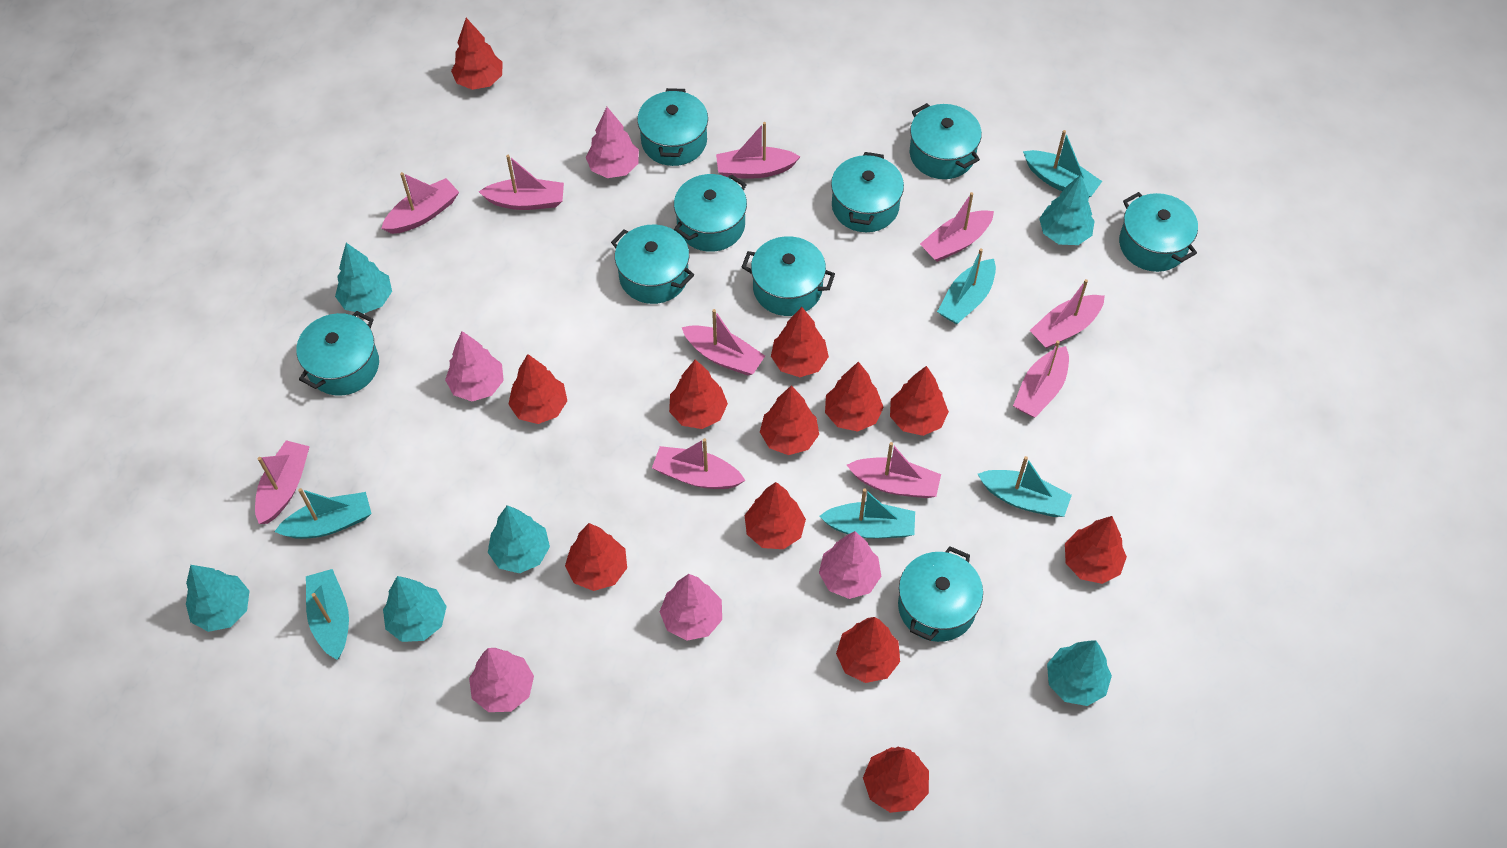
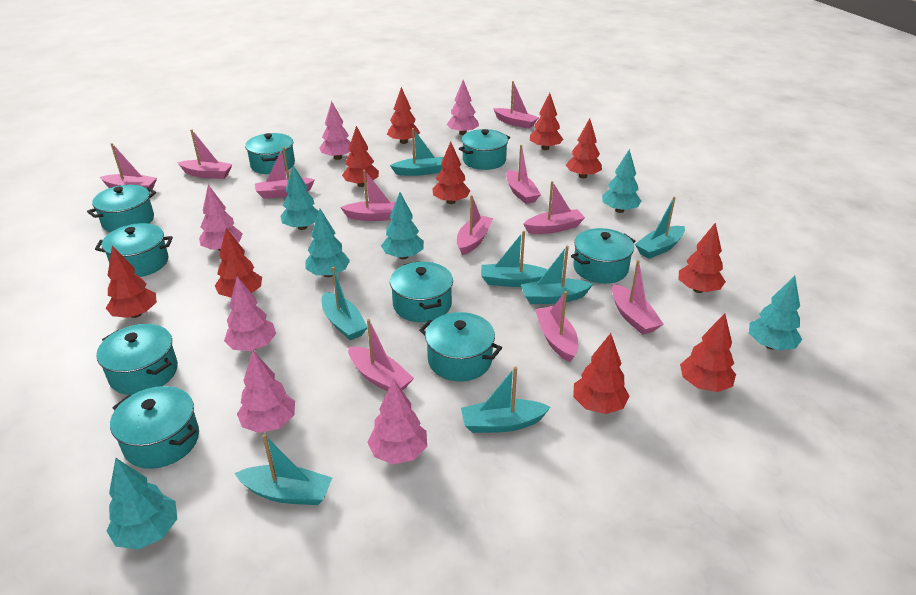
pink boat: 10 -> 11
pink tree: 5 -> 6
red tree: 12 -> 10
turquoise boat: 6 -> 7

